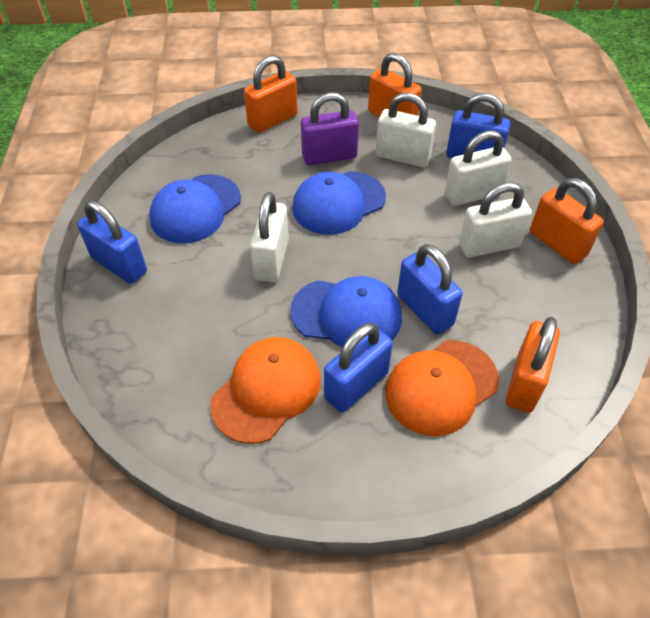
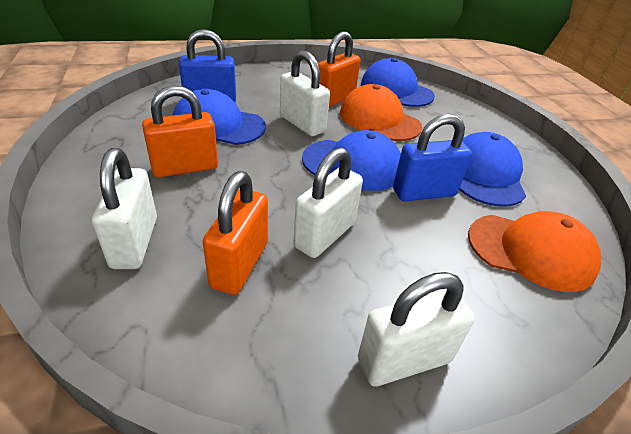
blue cap: 3 -> 4
blue padlock: 4 -> 2
orange padlock: 4 -> 3
purple padlock: 1 -> 0

